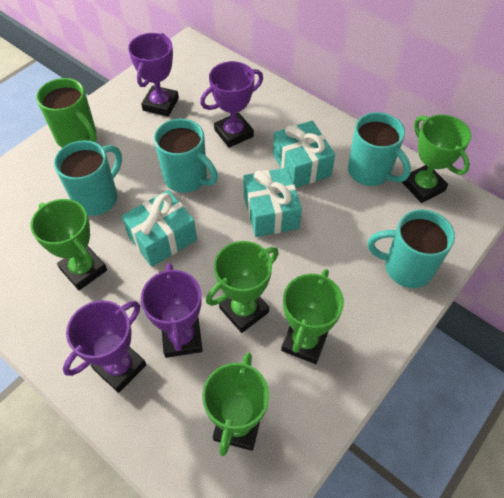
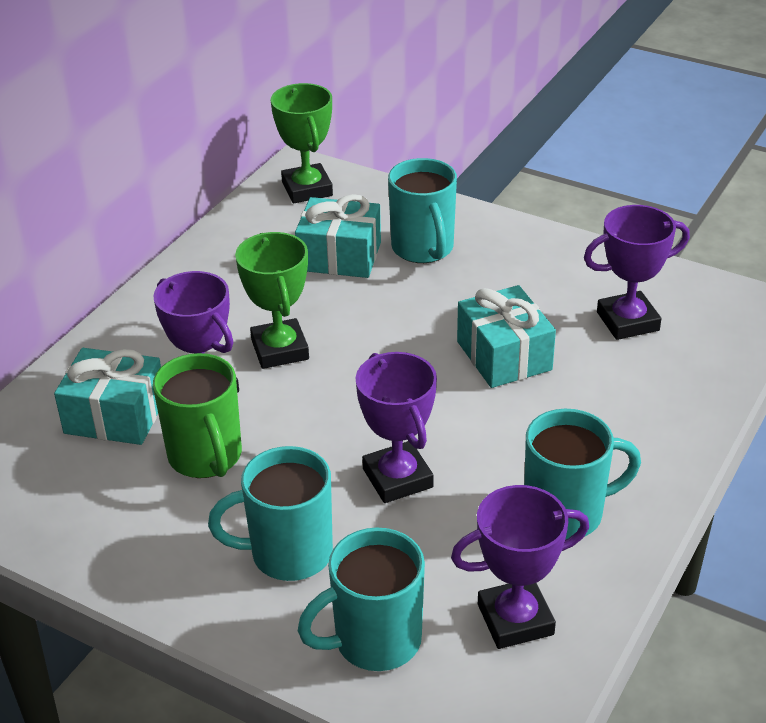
green trophy: 5 -> 2

